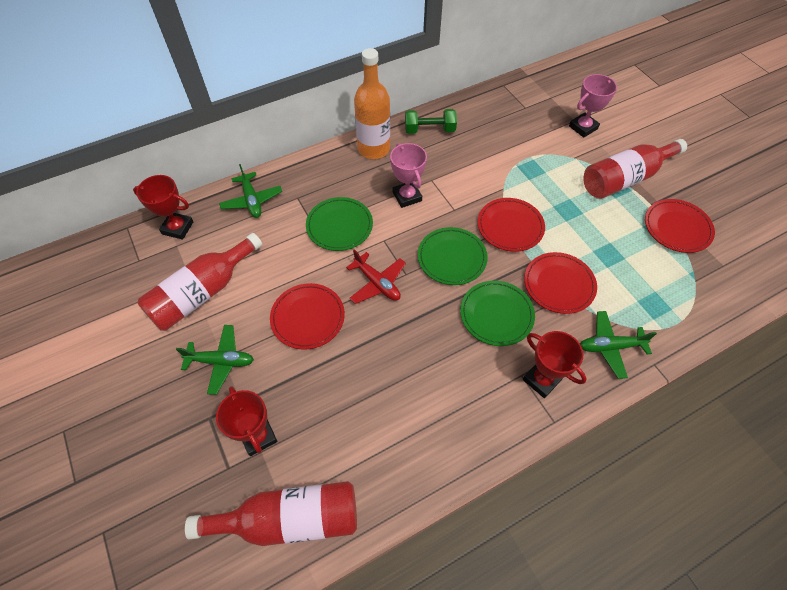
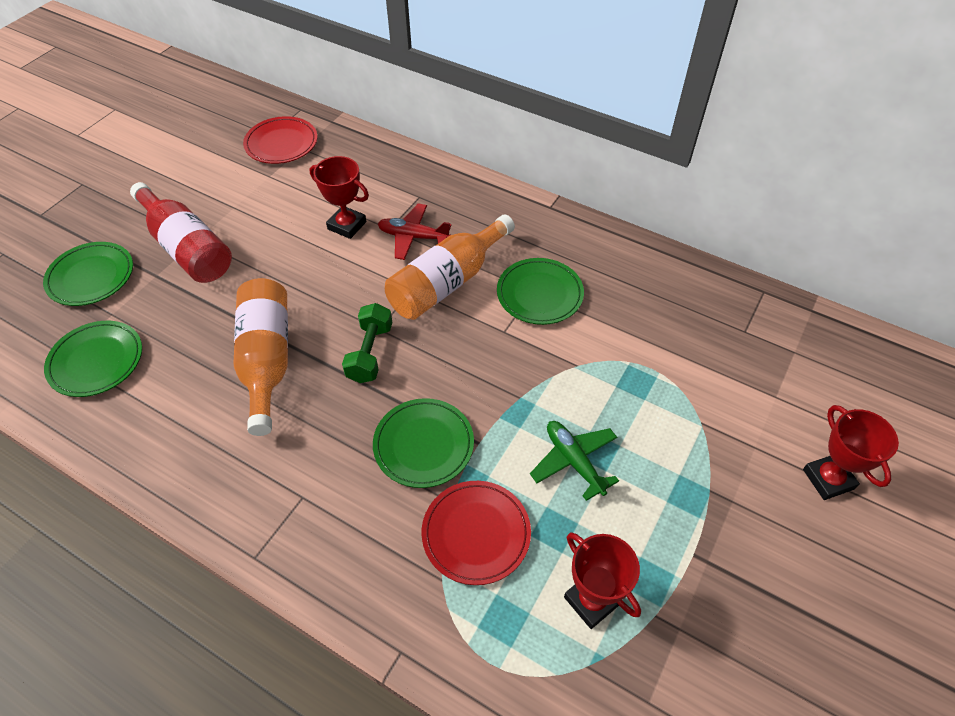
green plane: 3 -> 1
green plate: 3 -> 4
orange bottle: 1 -> 2
pink trophy: 2 -> 0
red bottle: 3 -> 1
red plate: 4 -> 2

